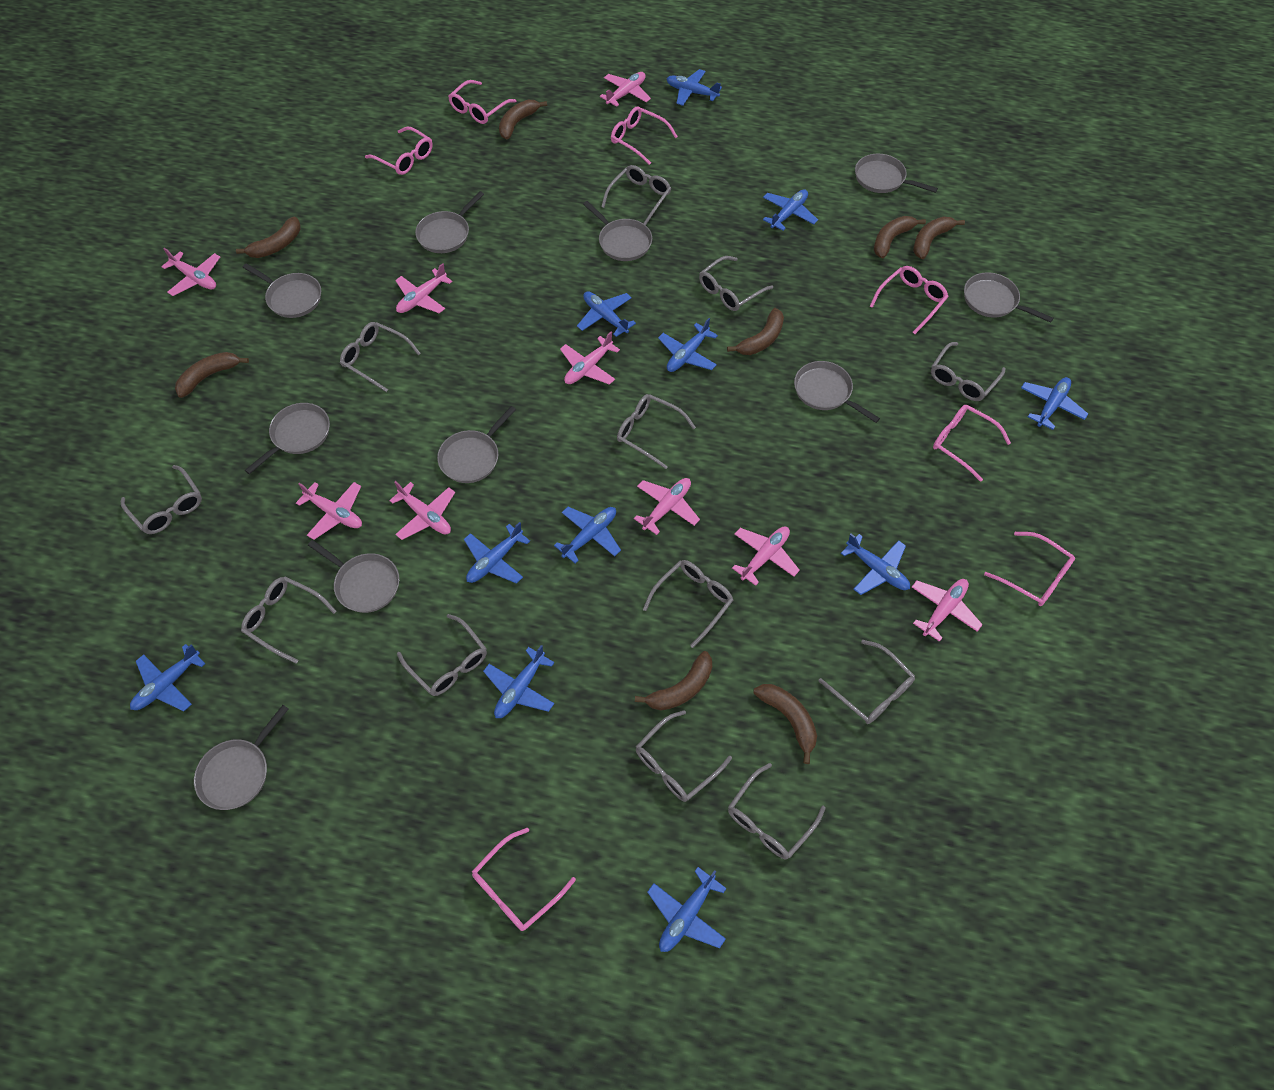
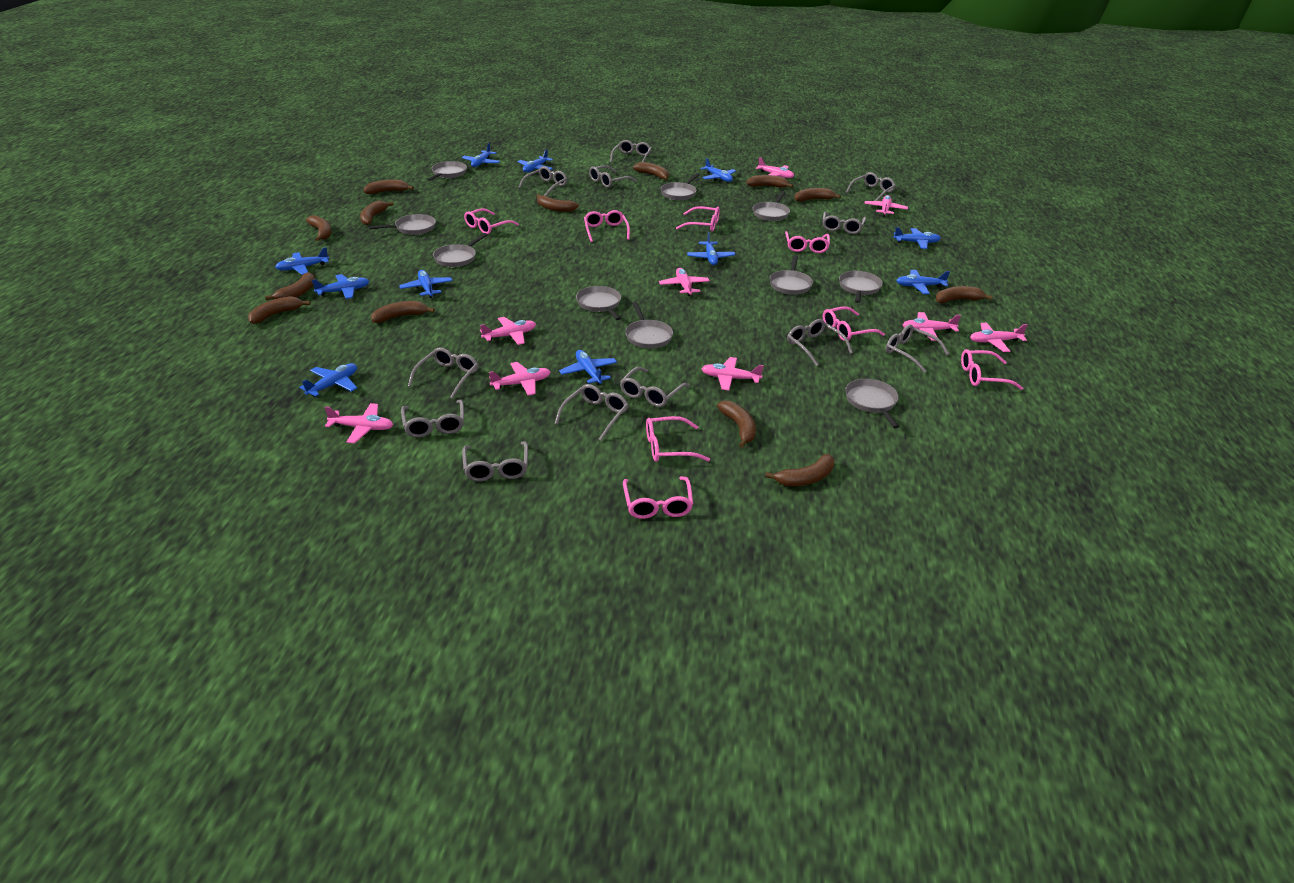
brown banana: 8 -> 13
pink glasses: 7 -> 8

